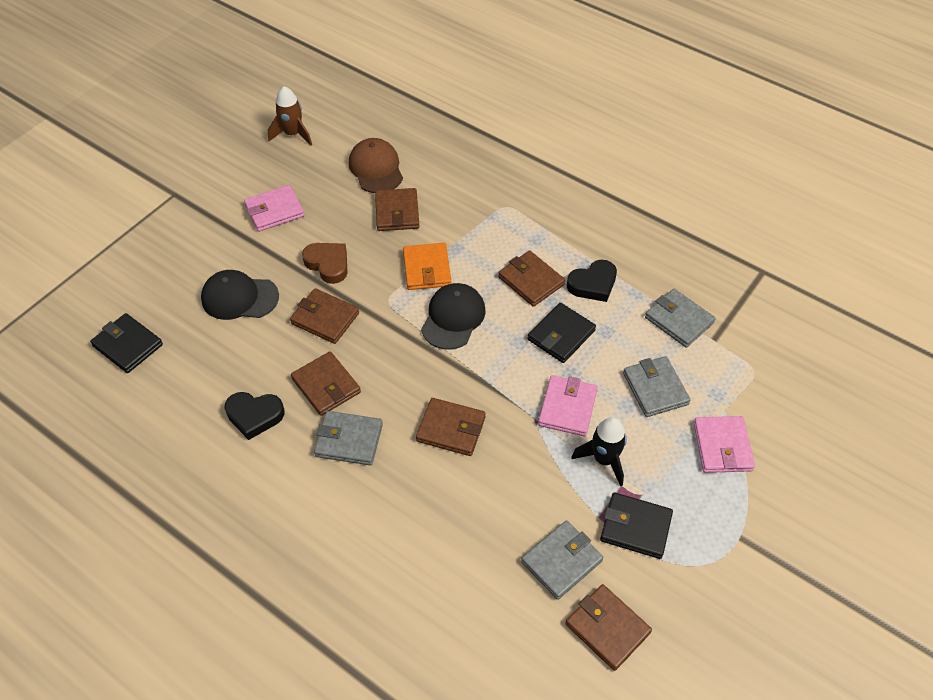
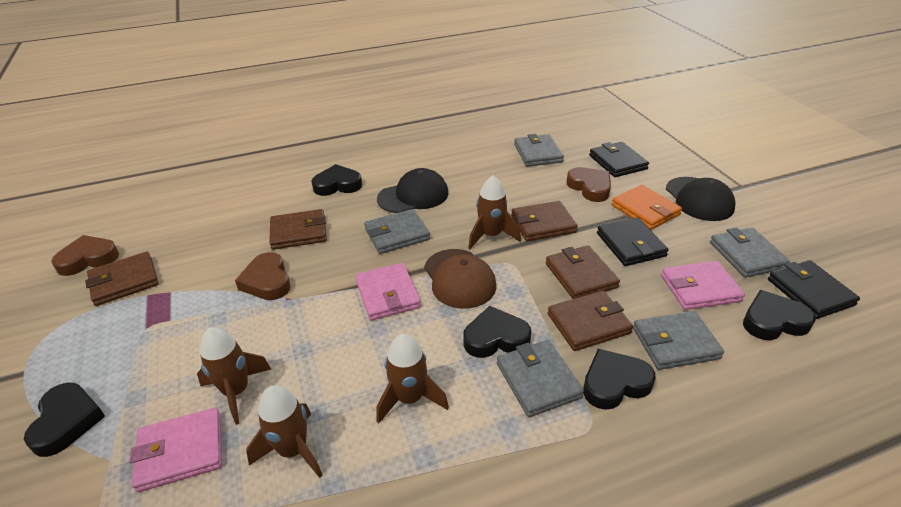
black heart: 2 -> 5
black rocket: 1 -> 0
brown heart: 1 -> 3
brown rocket: 1 -> 4
brown wallet: 6 -> 5
grey wallet: 4 -> 5

